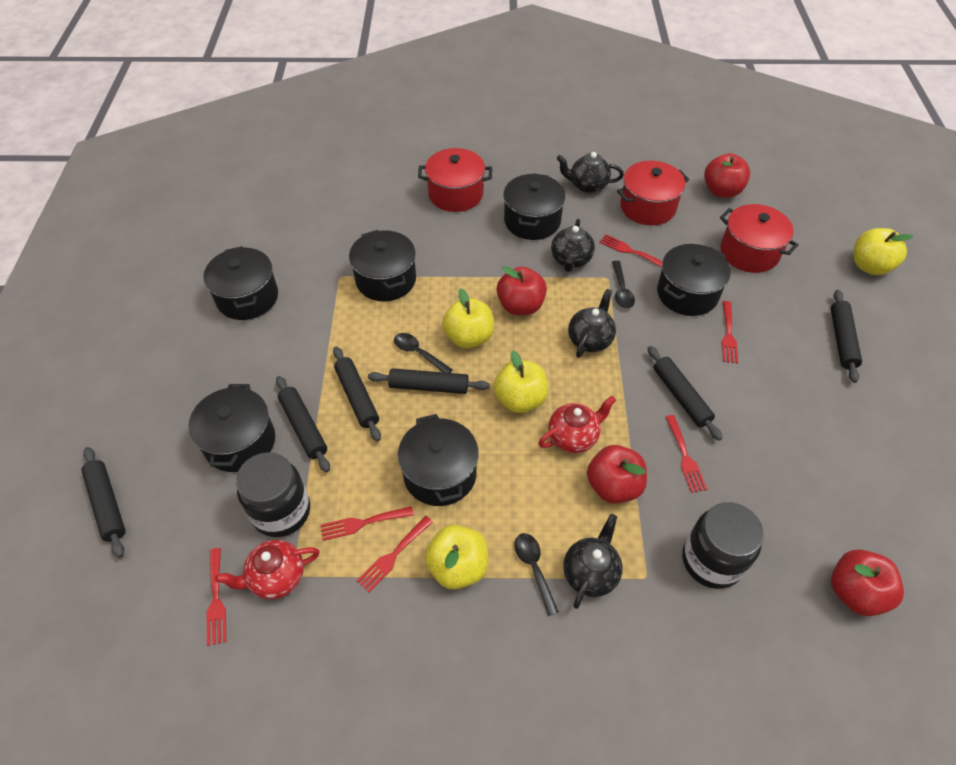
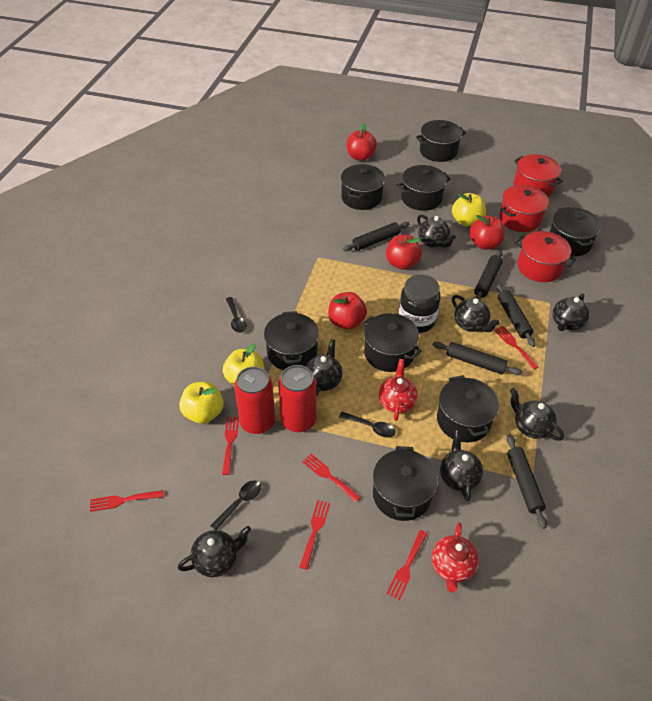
black jar: 2 -> 1
black pot: 6 -> 8
black rolling pin: 6 -> 5
black teapot: 4 -> 7
red can: 0 -> 2
yellow apple: 4 -> 3

